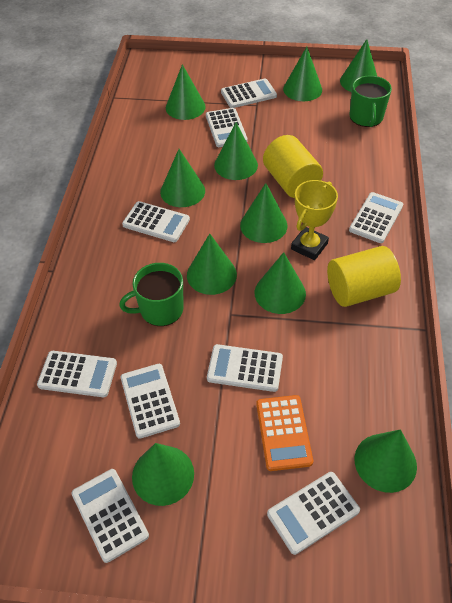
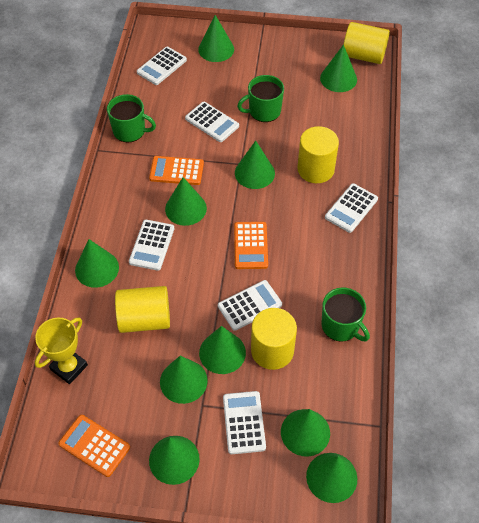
green mug: 2 -> 3
orange calculator: 1 -> 3
white calculator: 9 -> 6
yellow cylinder: 2 -> 4

